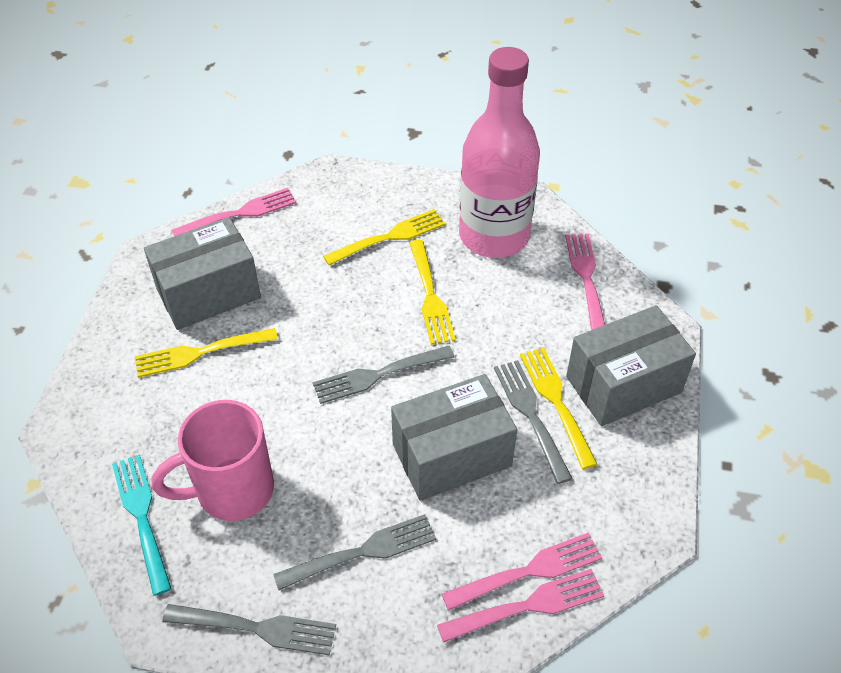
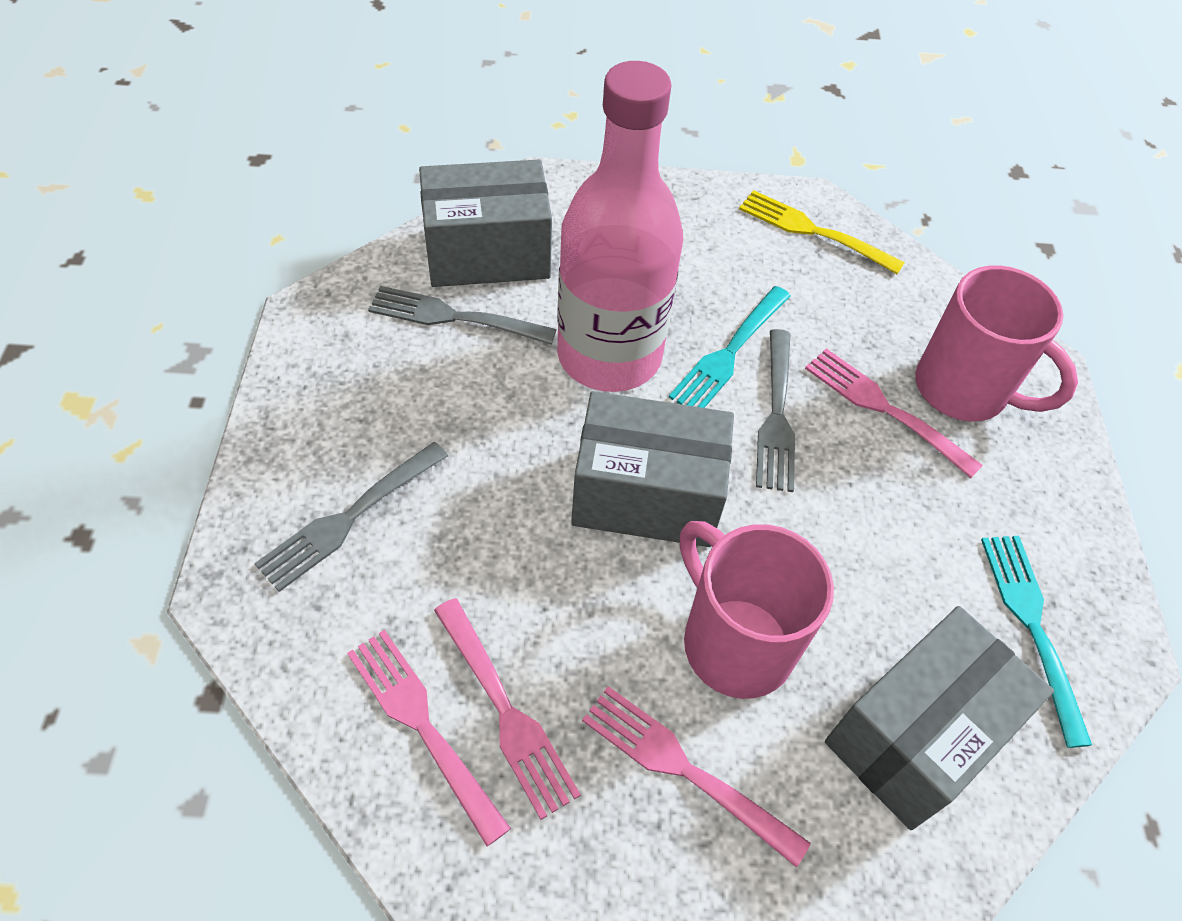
grey fork: 4 -> 3
pink mug: 1 -> 2
turquoise fork: 1 -> 2
yellow fork: 4 -> 1

